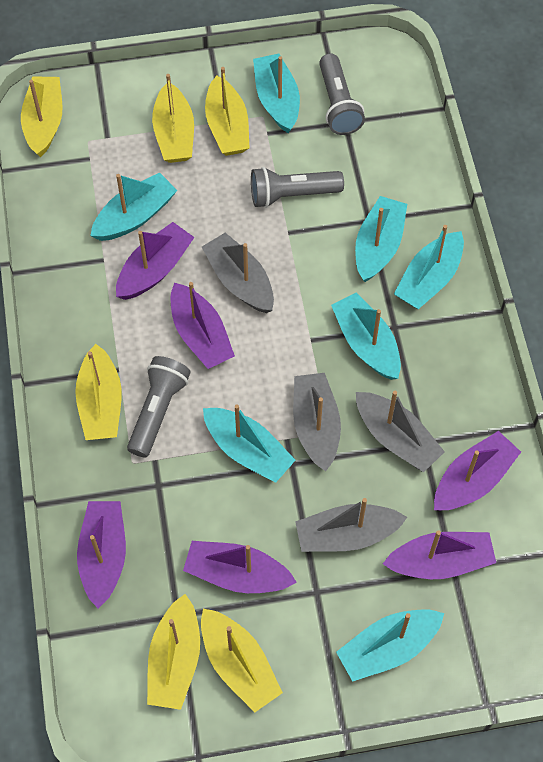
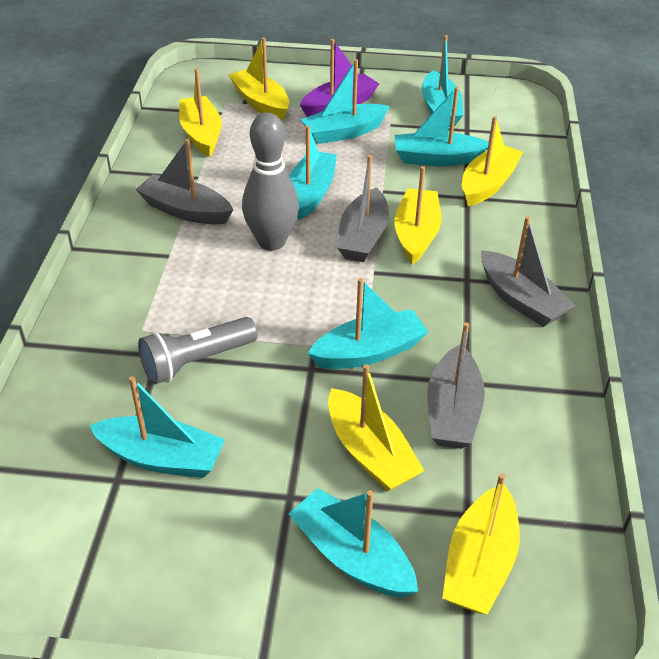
grey bowling pin: 0 -> 1
grey flashlight: 3 -> 1
purple boat: 6 -> 1

